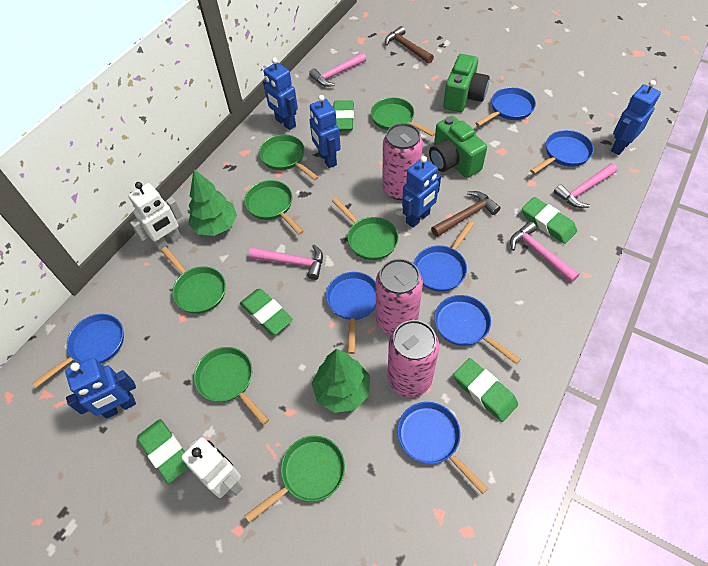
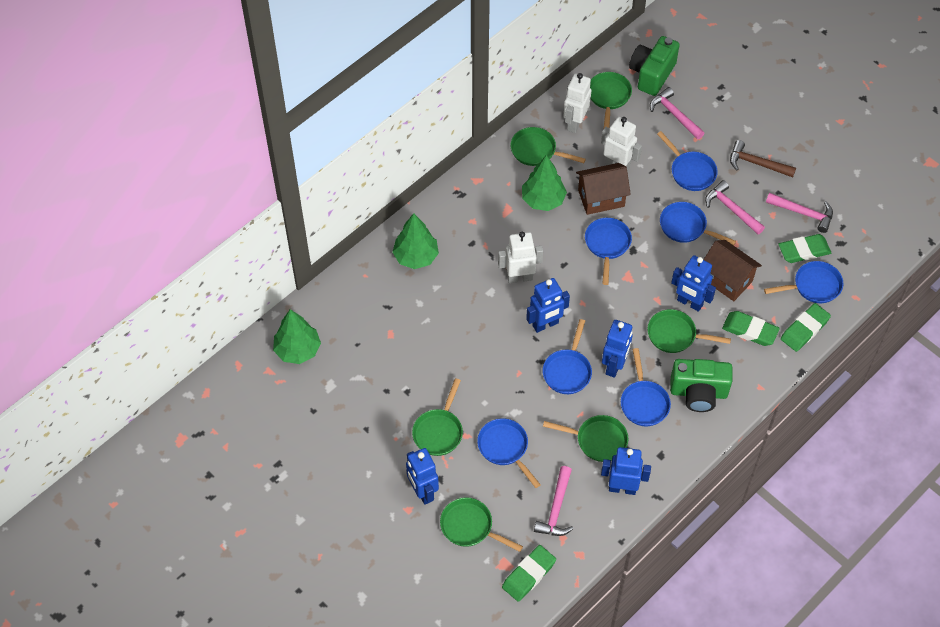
brown hammer: 2 -> 1
brown house: 0 -> 2
green eraser: 5 -> 4
green pan: 7 -> 6
green tree: 2 -> 3
pink can: 3 -> 0
white robot: 2 -> 3

